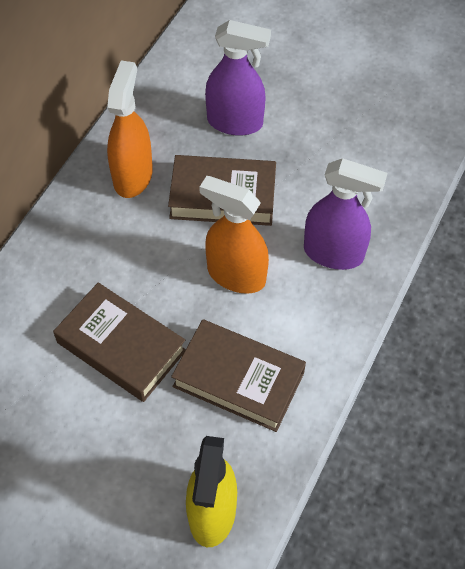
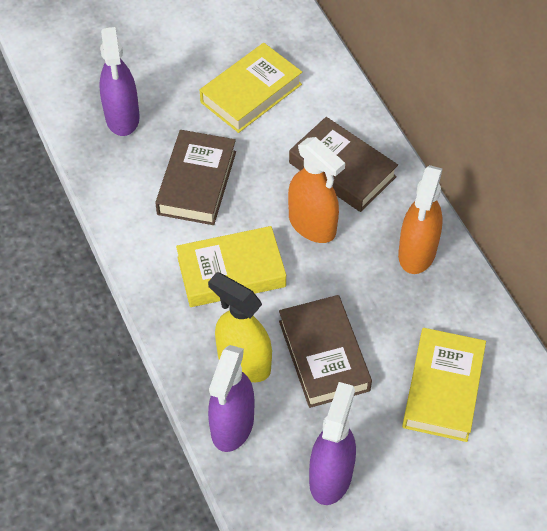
purple spray bottle: 2 -> 3
yellow book: 0 -> 3

